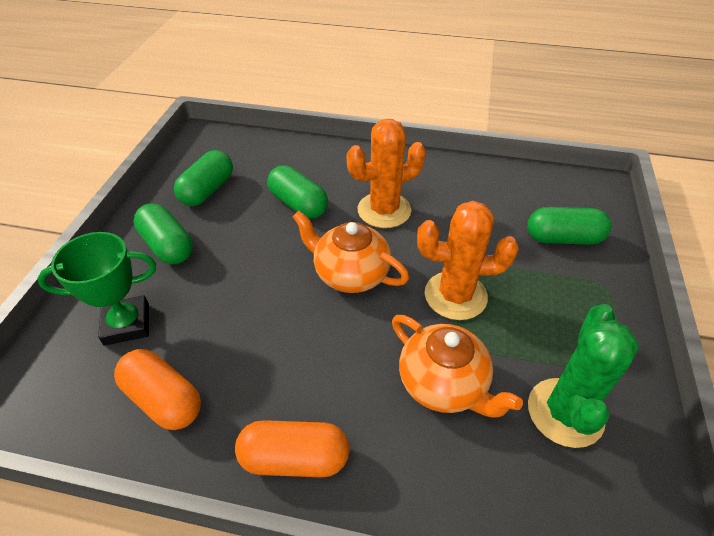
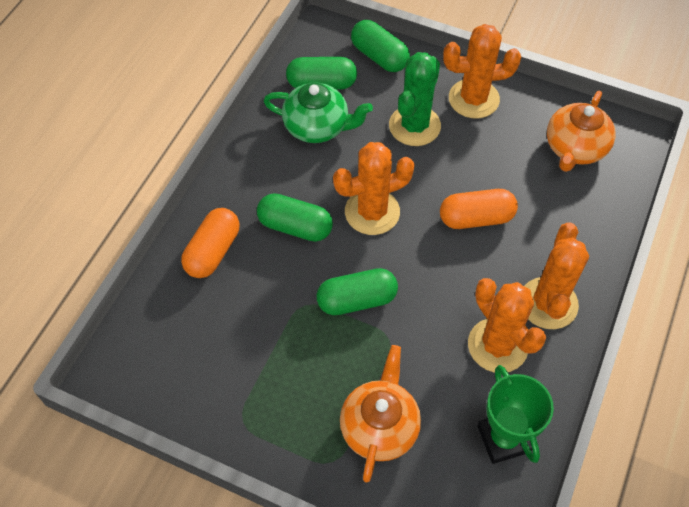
green teapot: 0 -> 1
orange cactus: 2 -> 4

